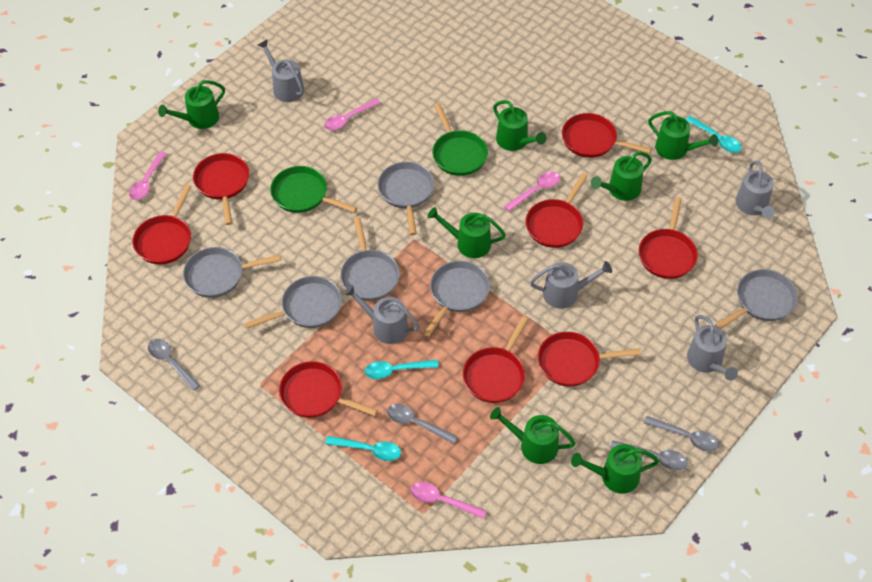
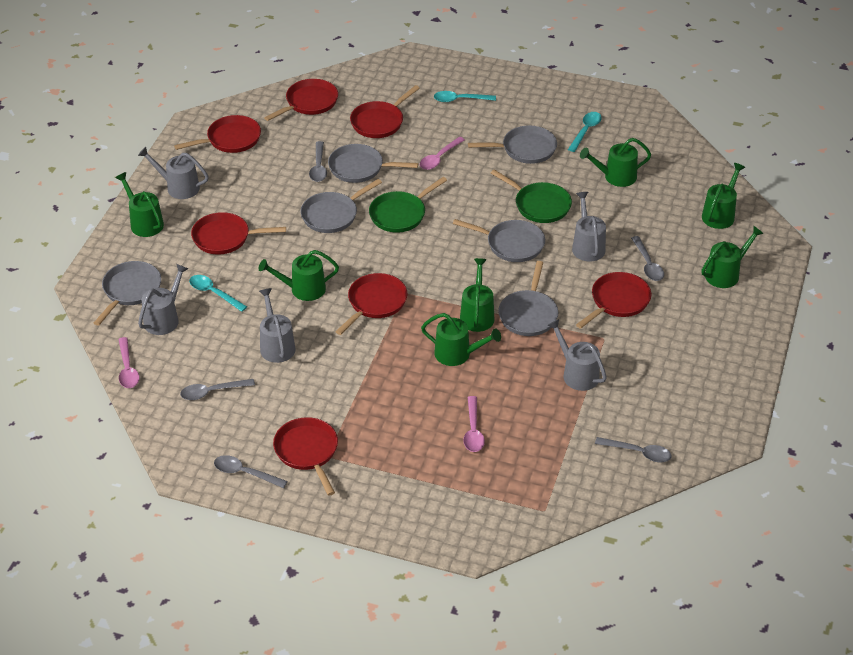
grey spoon: 4 -> 5
pink spoon: 4 -> 3
red pan: 8 -> 7

